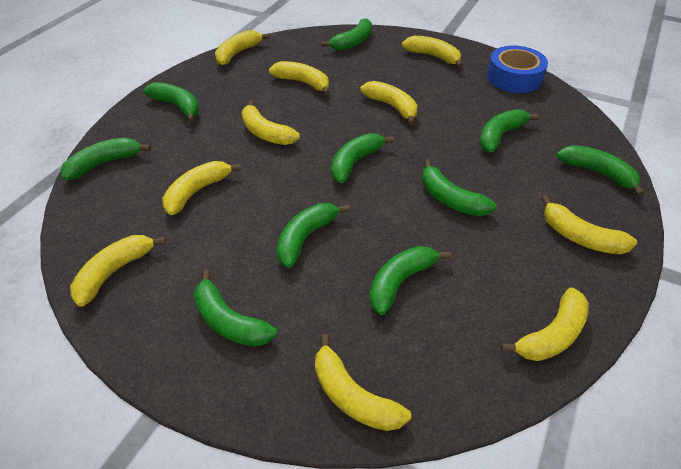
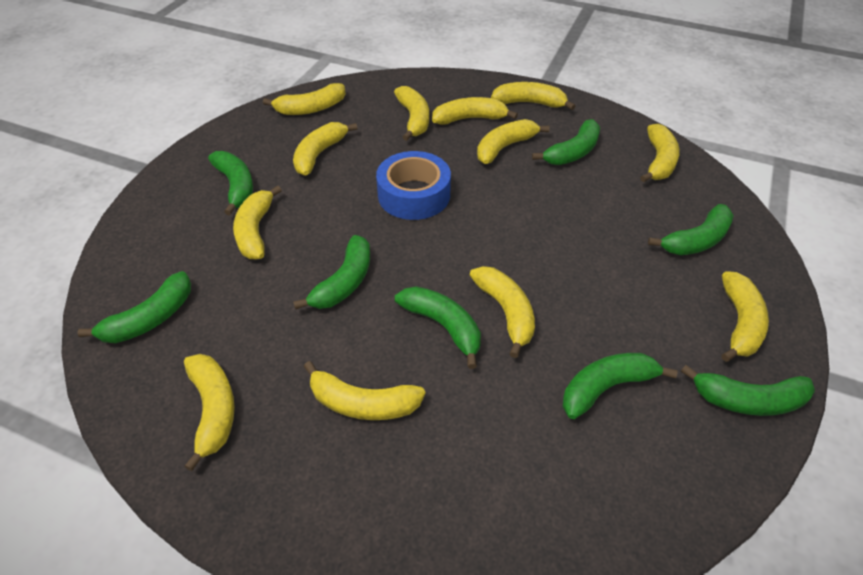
green banana: 10 -> 8
yellow banana: 10 -> 12

